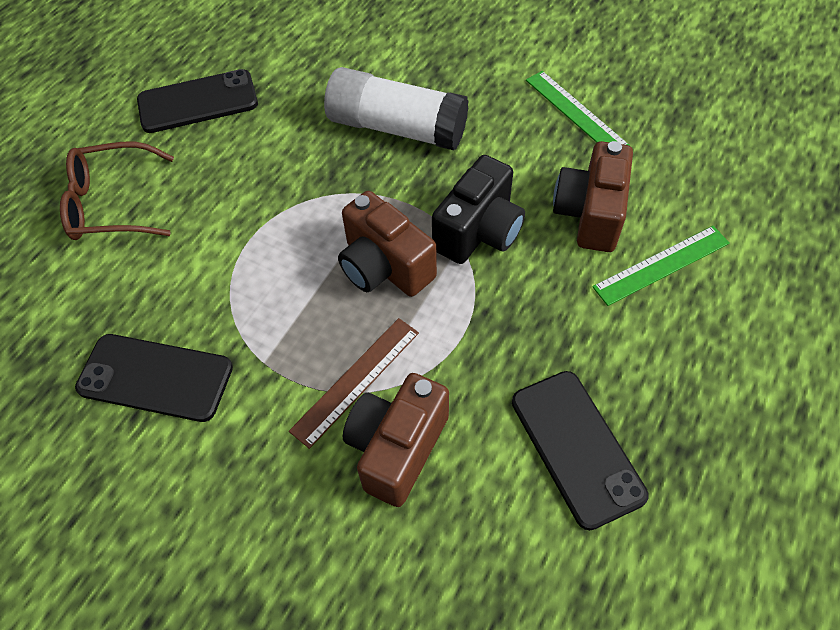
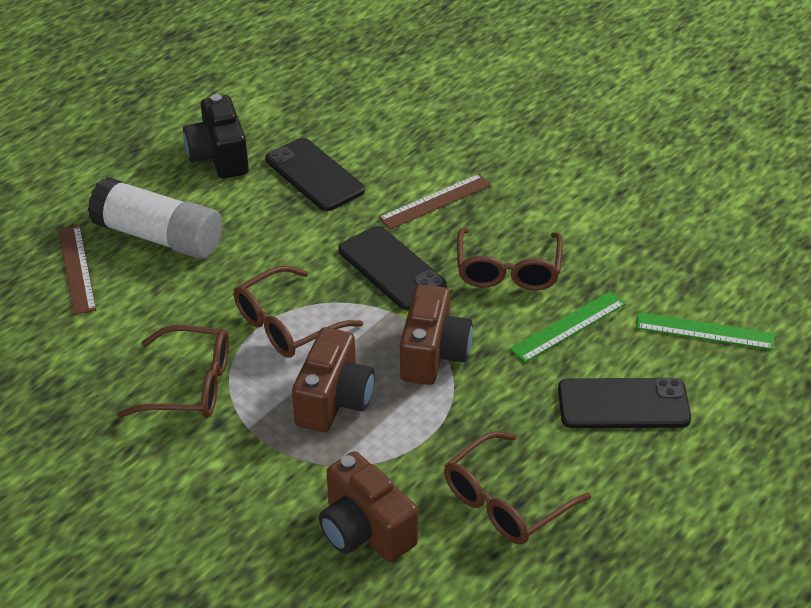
brown glasses: 1 -> 4
brown ruler: 1 -> 2

